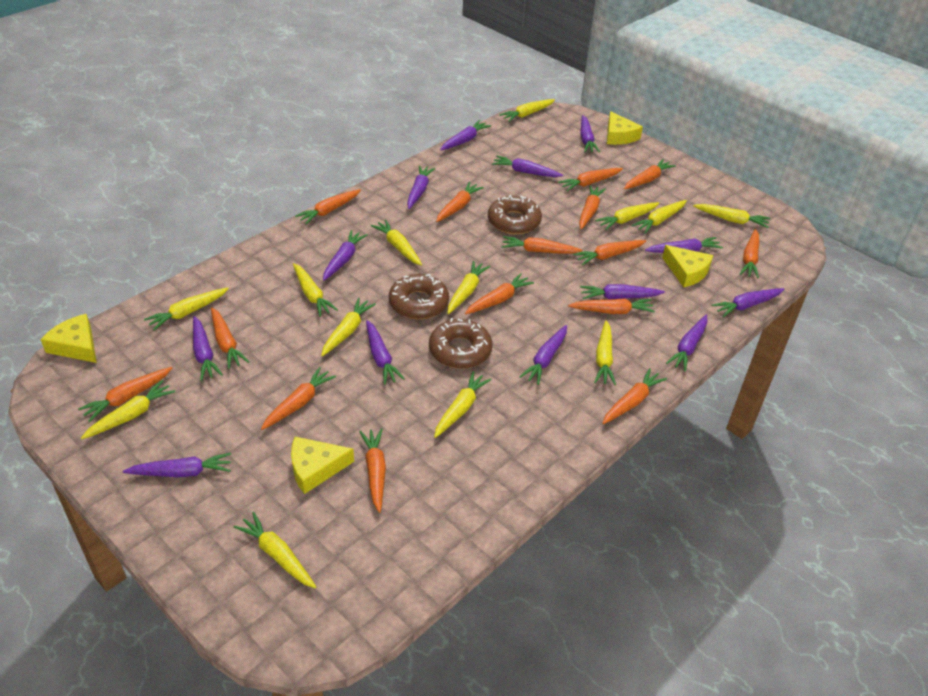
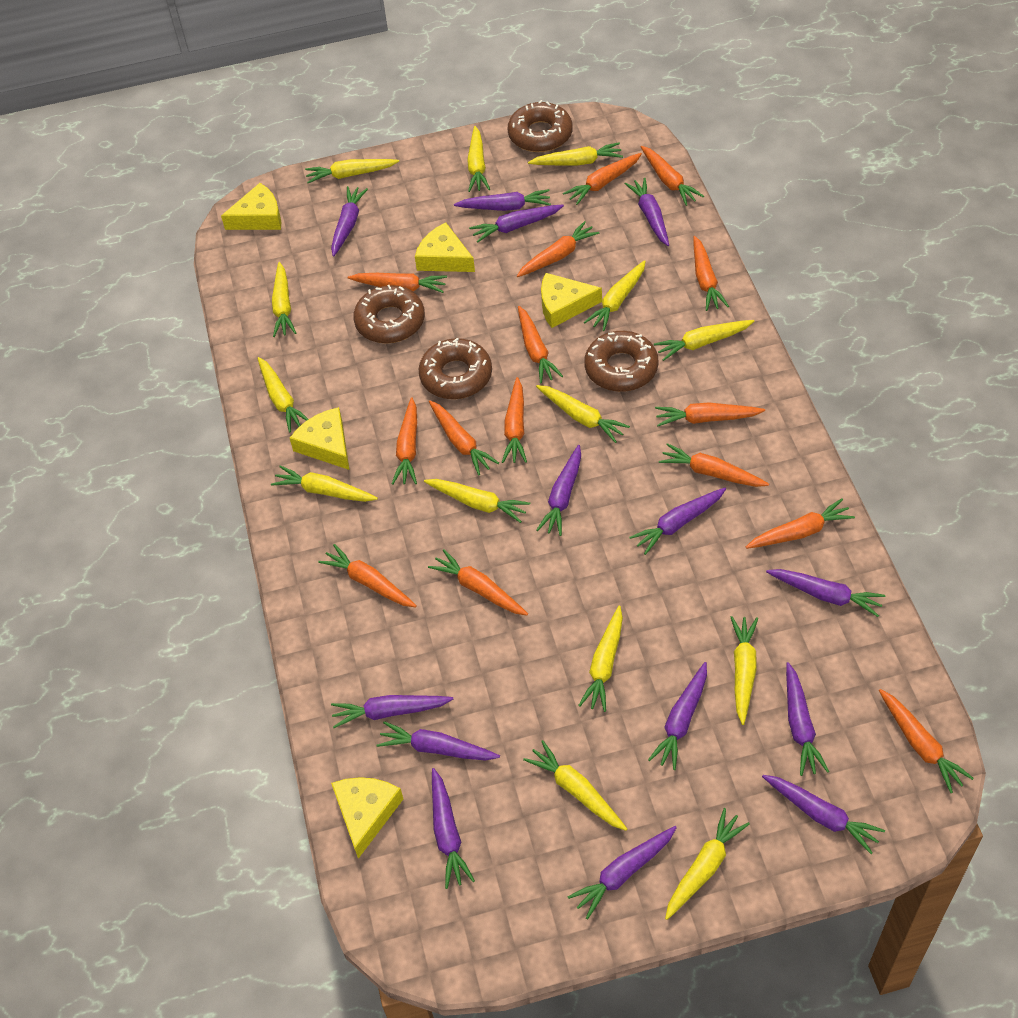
brown donut: 3 -> 4
purple carrot: 13 -> 14
yellow carrot: 13 -> 14
yellow cheese: 4 -> 5

